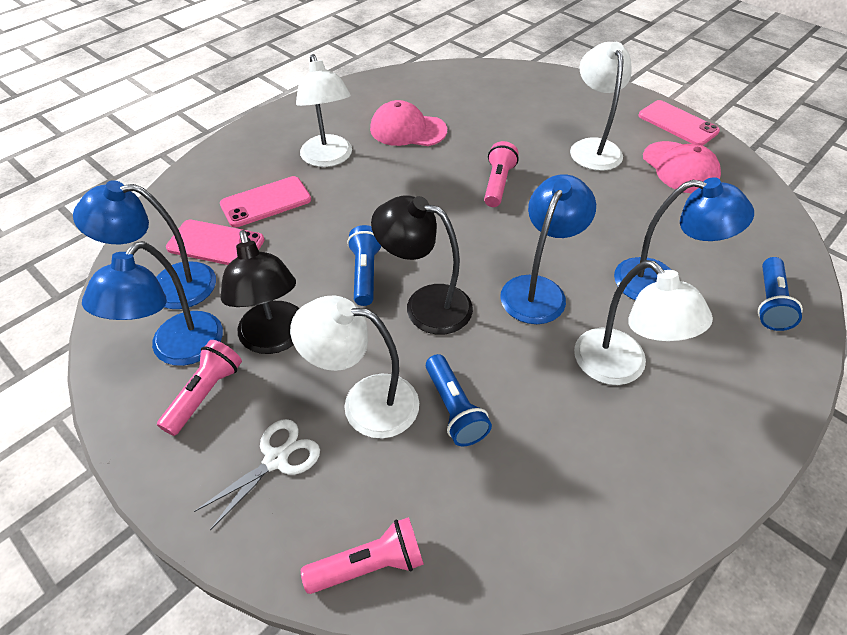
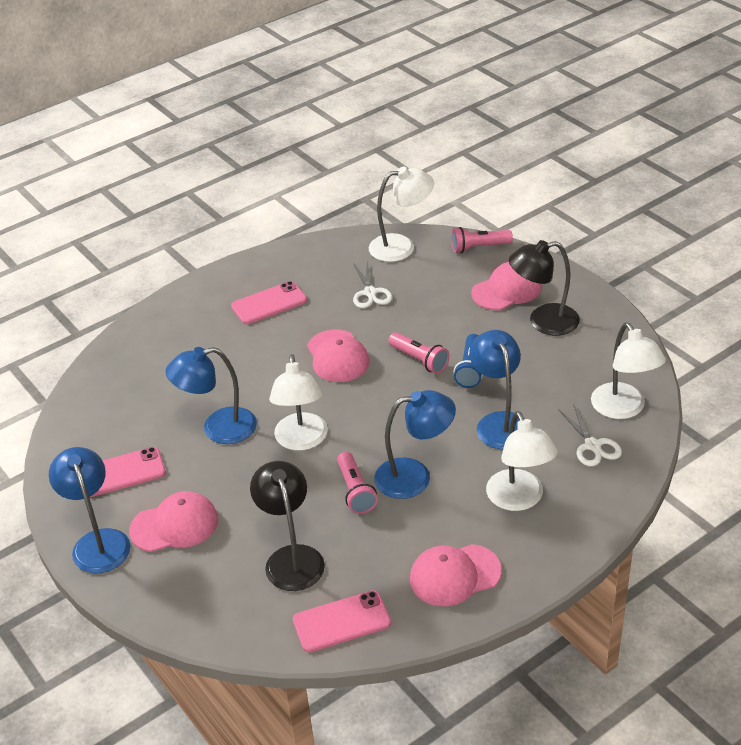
blue flashlight: 3 -> 1
pink cap: 2 -> 4
white scissors: 1 -> 2

